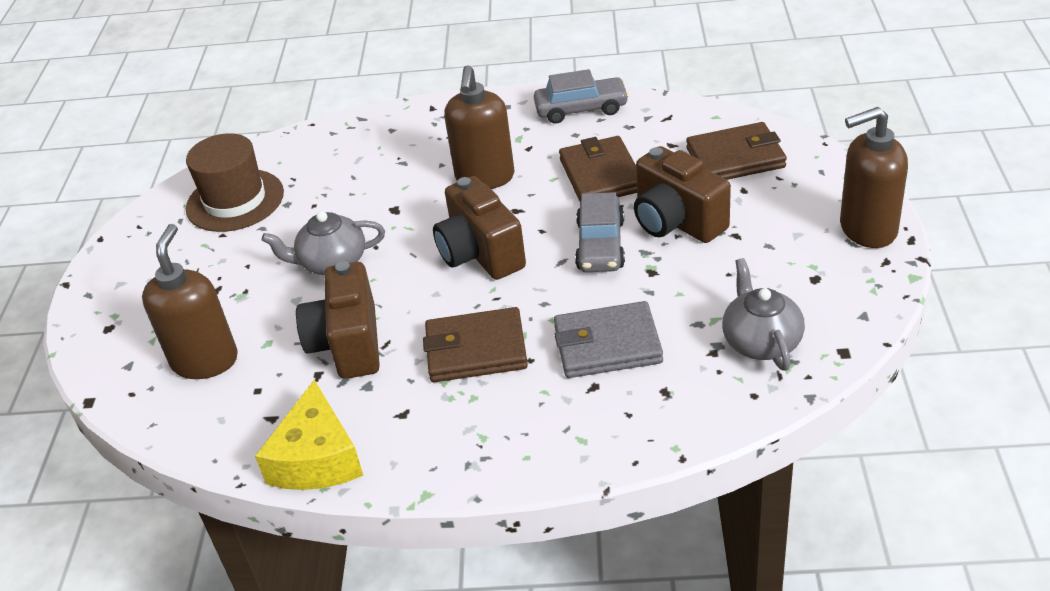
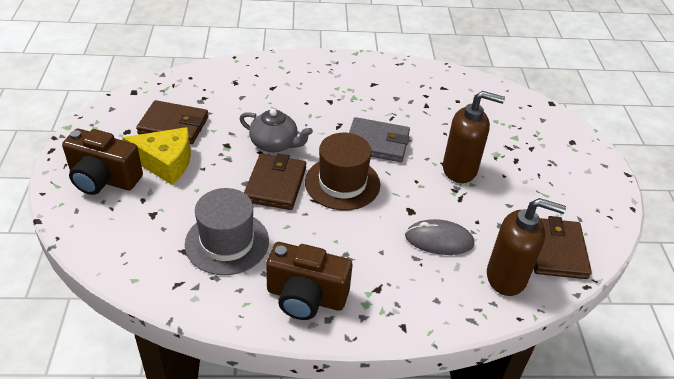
brown camera: 3 -> 2
brown soap dispenser: 3 -> 2
grey car: 2 -> 0
grey hat: 0 -> 1
grey mouse: 0 -> 1
grey teapot: 2 -> 1

